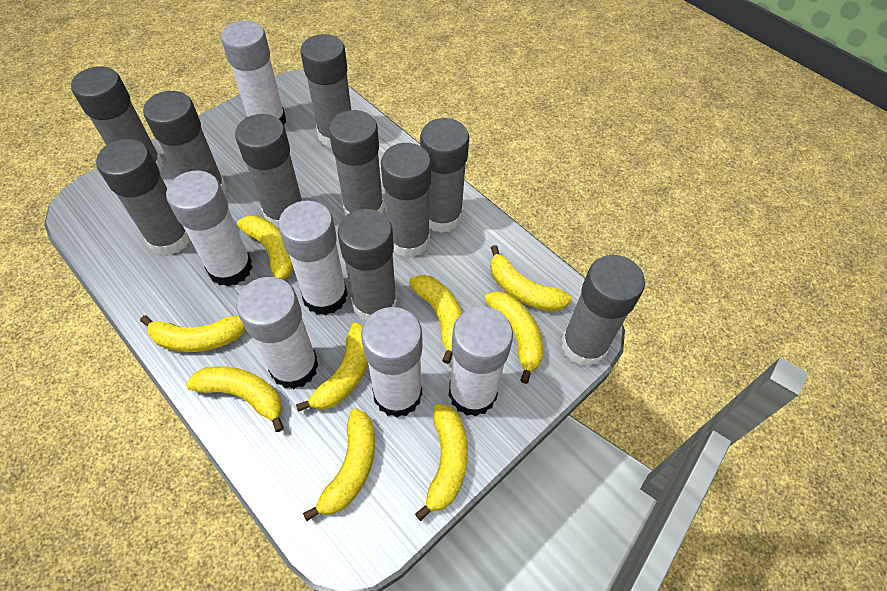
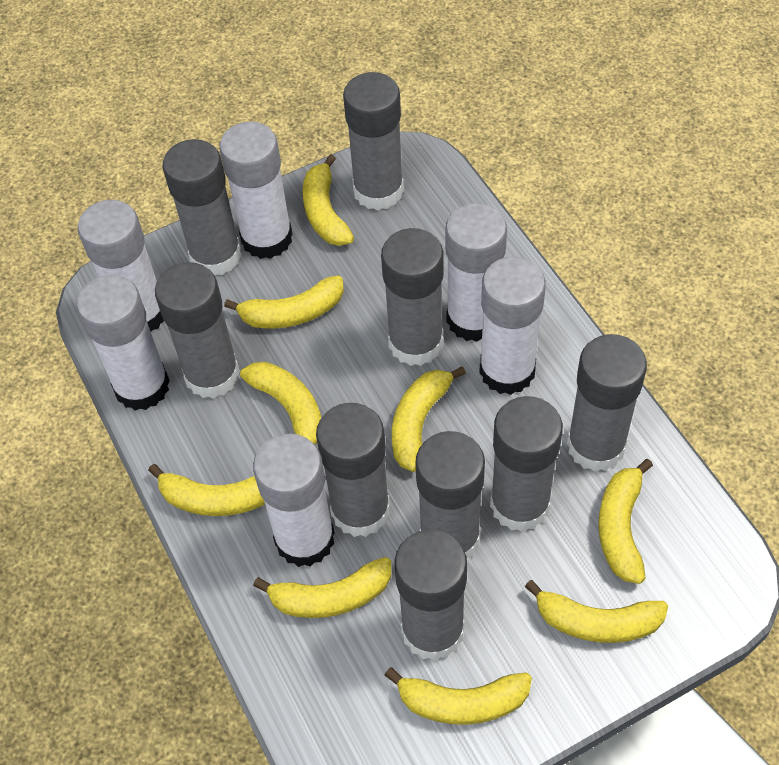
grey glue stick: 10 -> 9

